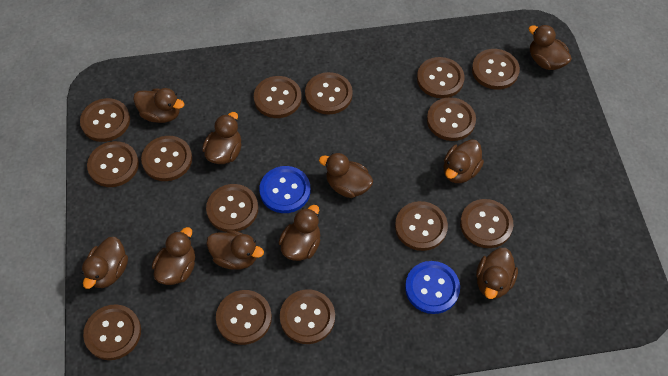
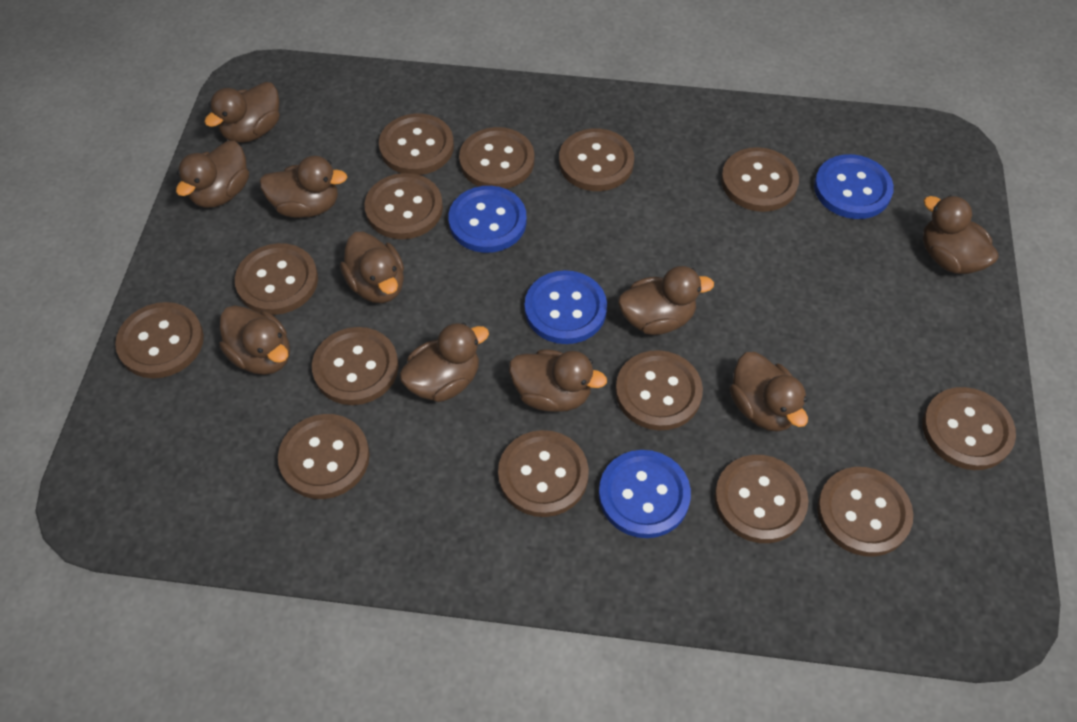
blue button: 2 -> 4

